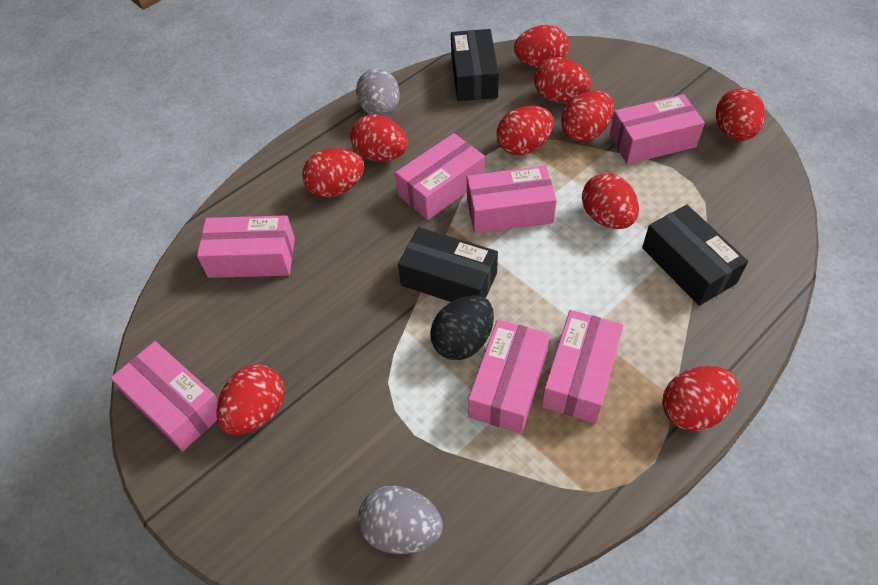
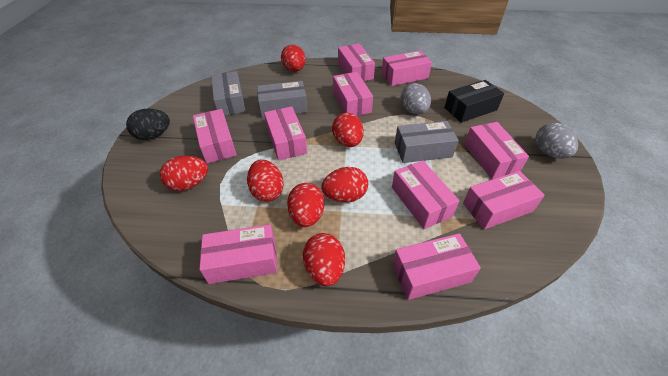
black box: 3 -> 1
grey box: 0 -> 3
pink box: 7 -> 10
red egg: 10 -> 7

